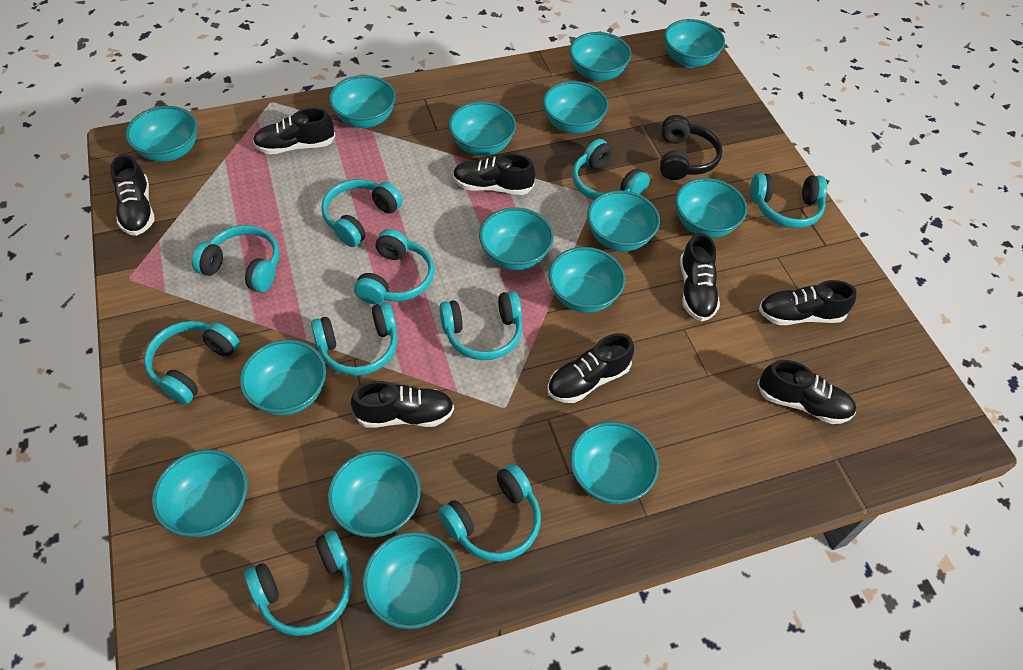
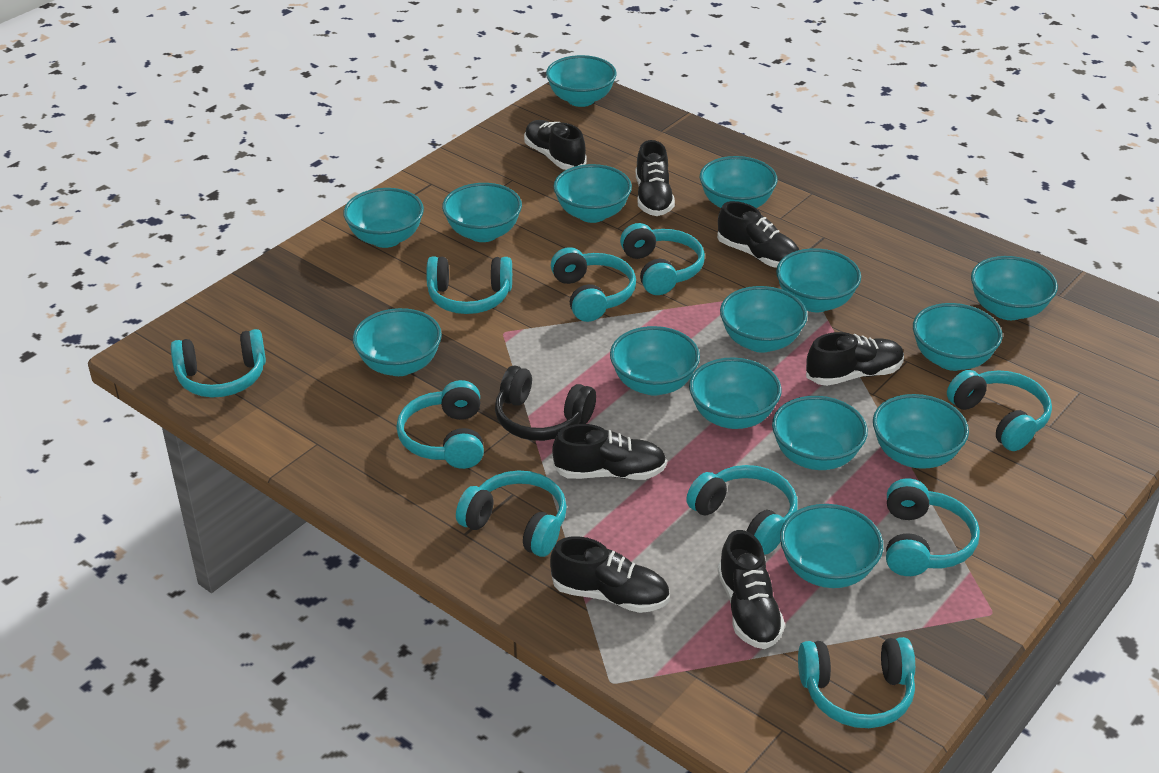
black shoe: 8 -> 7

